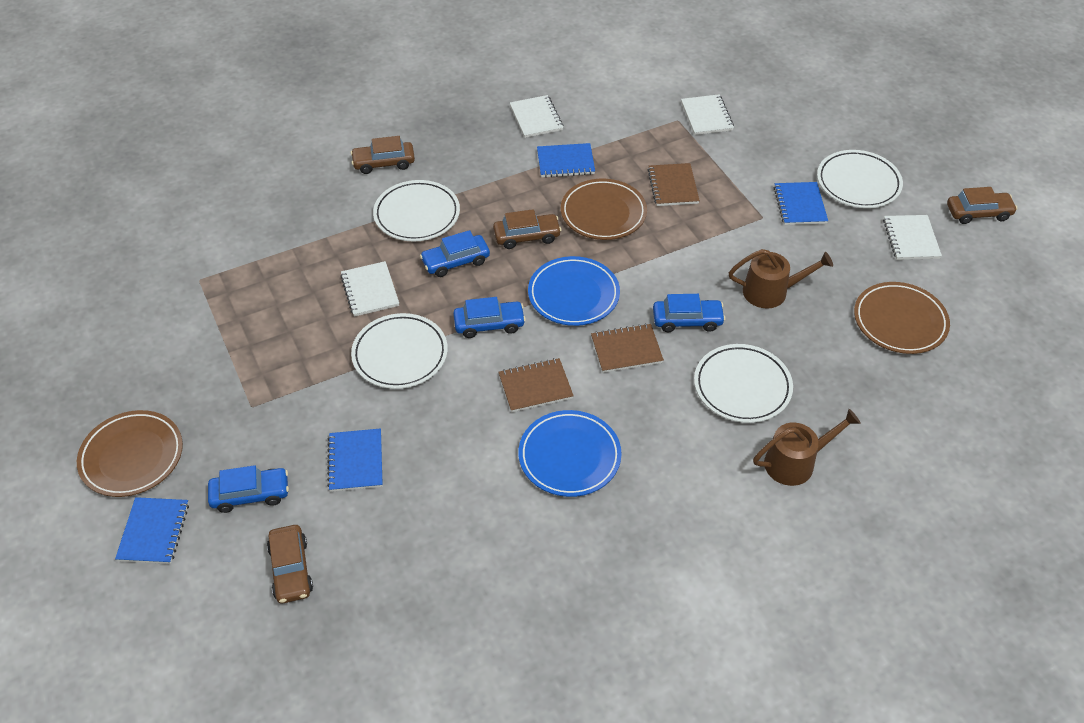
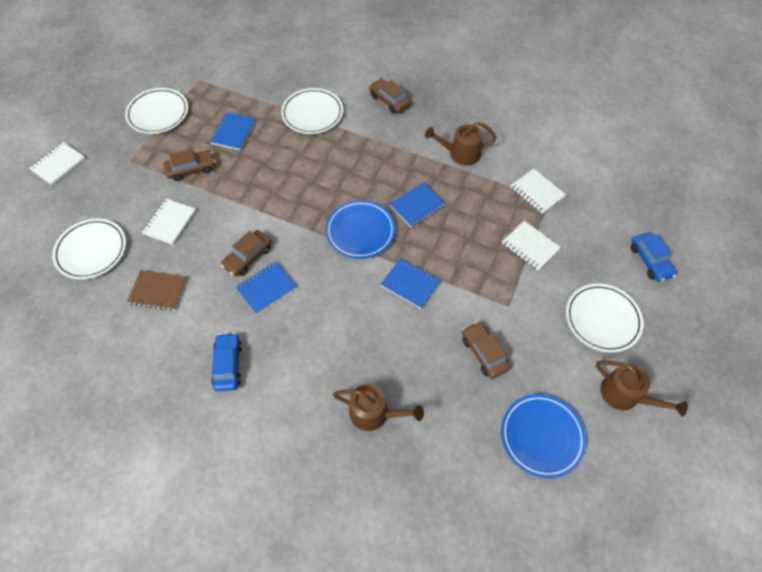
blue car: 4 -> 2
brown notebook: 3 -> 1
brown plate: 3 -> 0
brown watering can: 2 -> 3

